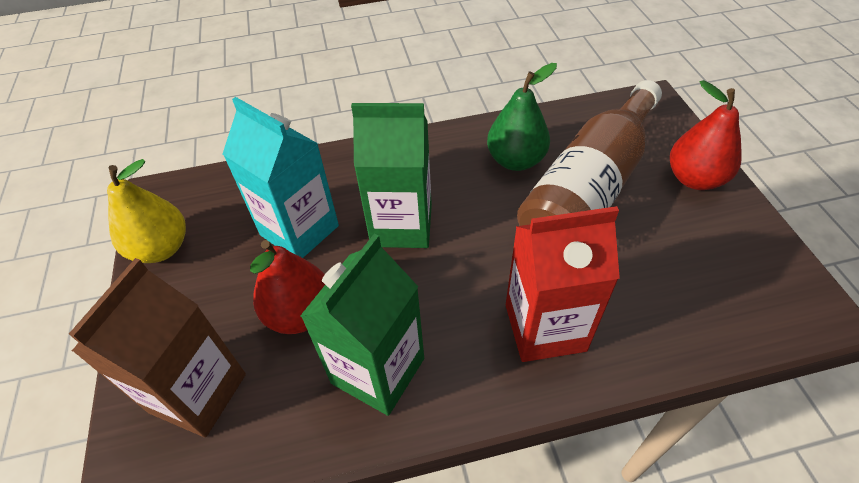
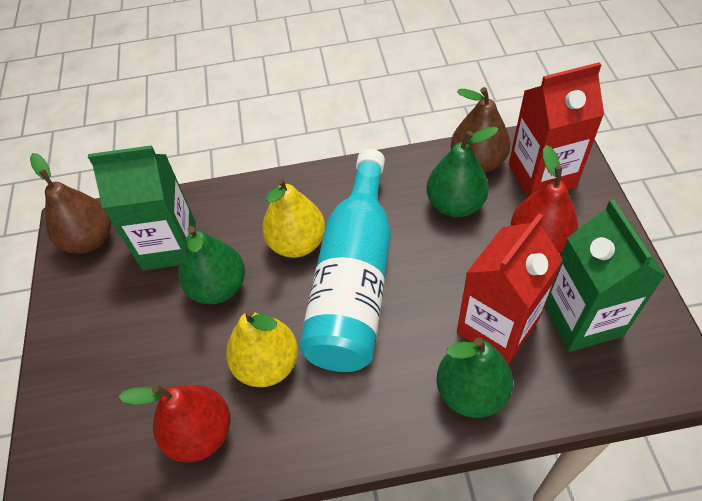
brown bottle: 1 -> 0
brown carton: 1 -> 0
brown pear: 0 -> 2
green pear: 1 -> 3
red carton: 1 -> 2
turquoise bottle: 0 -> 1
turquoise carton: 1 -> 0
yellow pear: 1 -> 2

